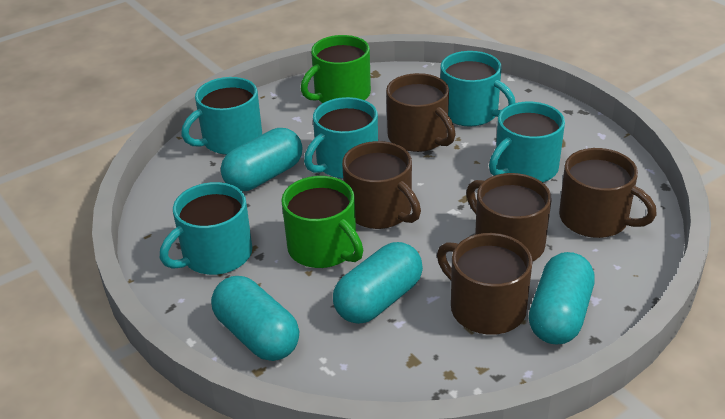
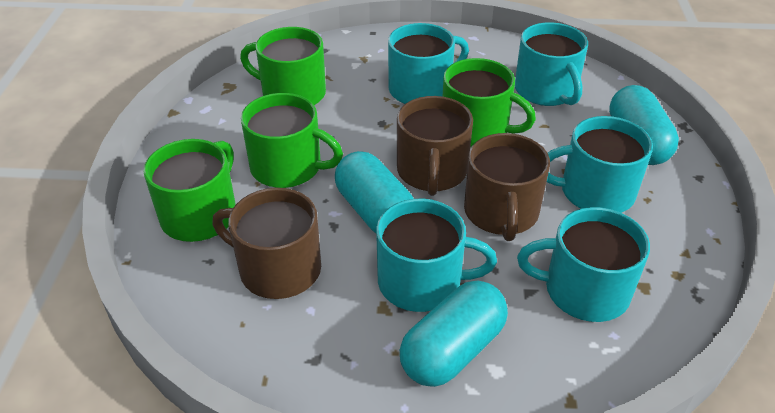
brown mug: 5 -> 3
green mug: 2 -> 4
turquoise capsule: 4 -> 3

